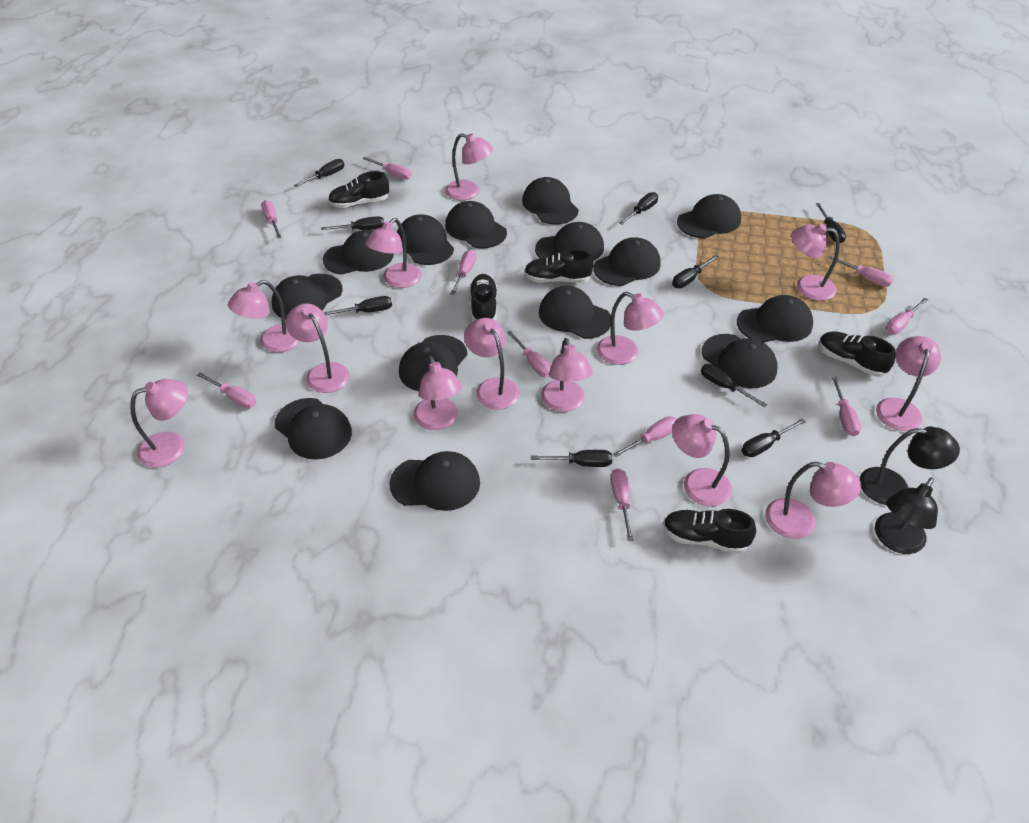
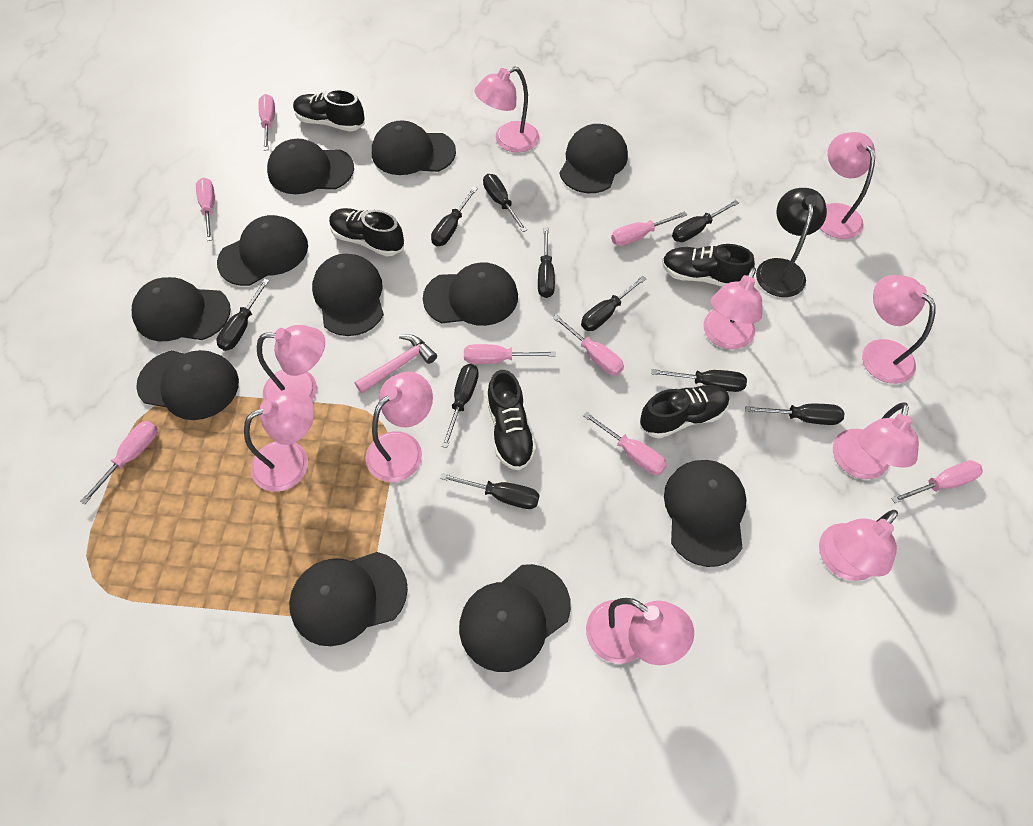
black cap: 14 -> 11
black lamp: 2 -> 1
black screwdriver: 9 -> 10
pink hammer: 0 -> 1
pink lamp: 13 -> 10
pink screwdriver: 10 -> 8

